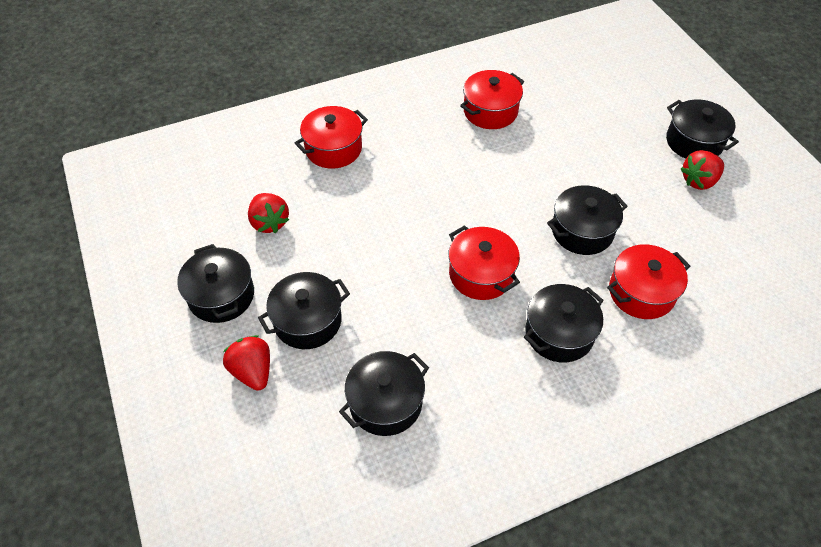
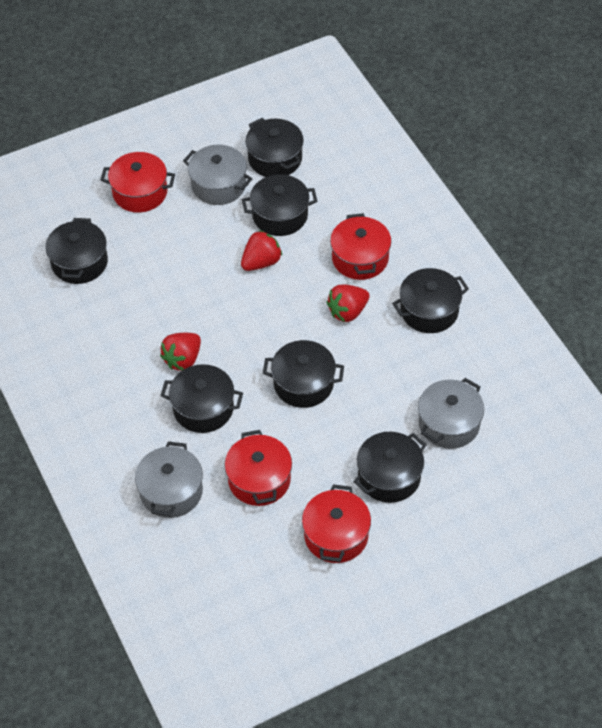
black pot: 6 -> 7
grey pot: 0 -> 3

